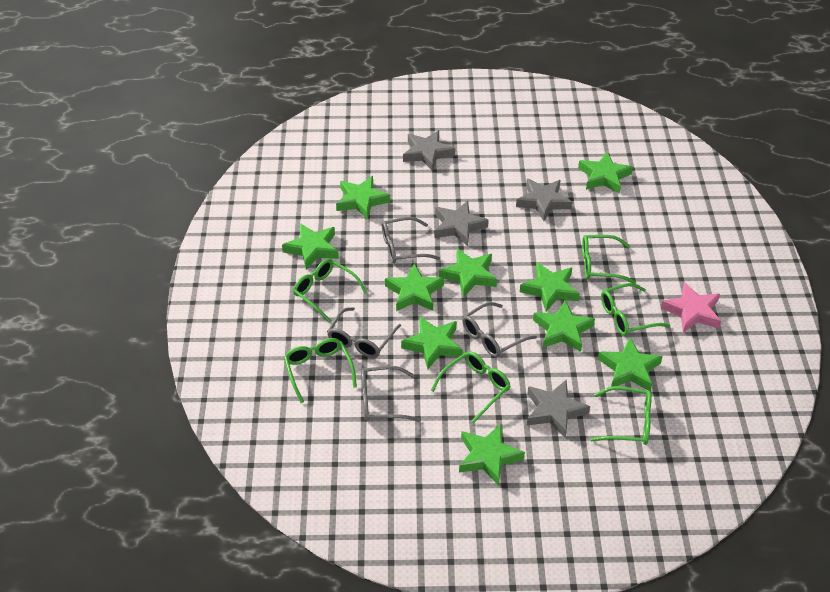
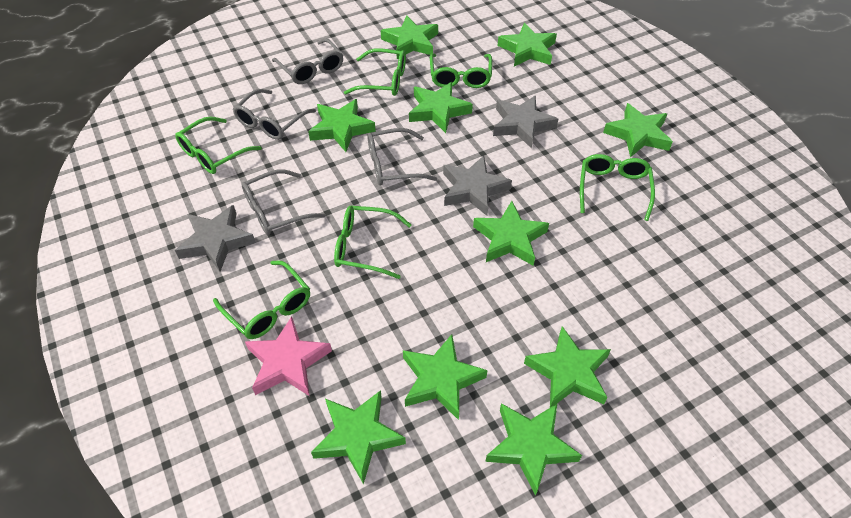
grey star: 4 -> 3

